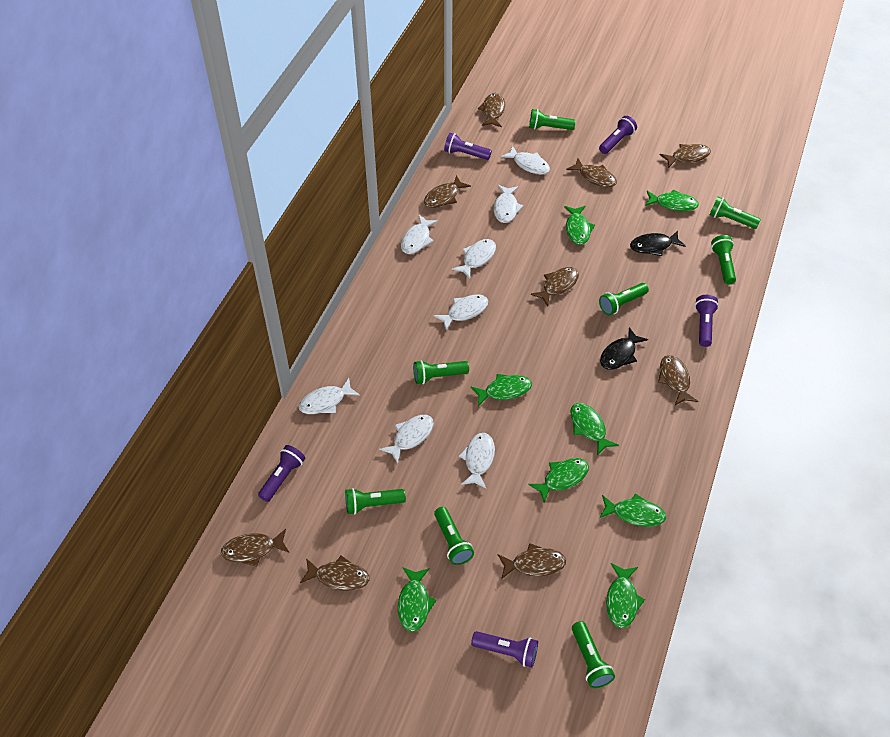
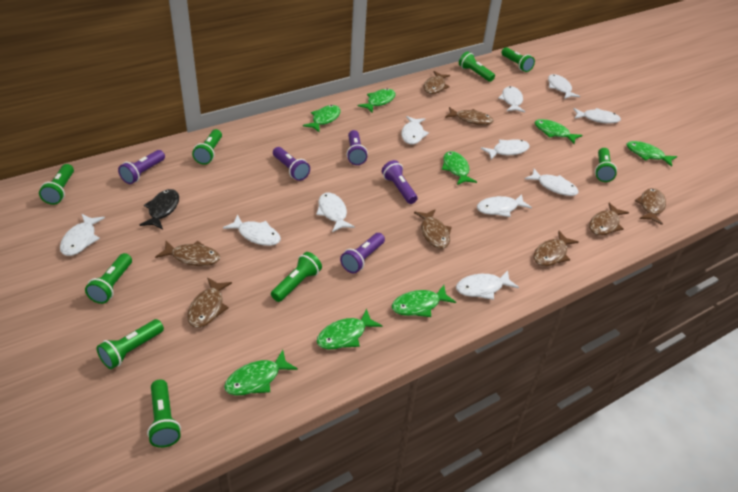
black fish: 2 -> 1
brown fish: 9 -> 8
green flashlight: 8 -> 9
white fish: 8 -> 11

